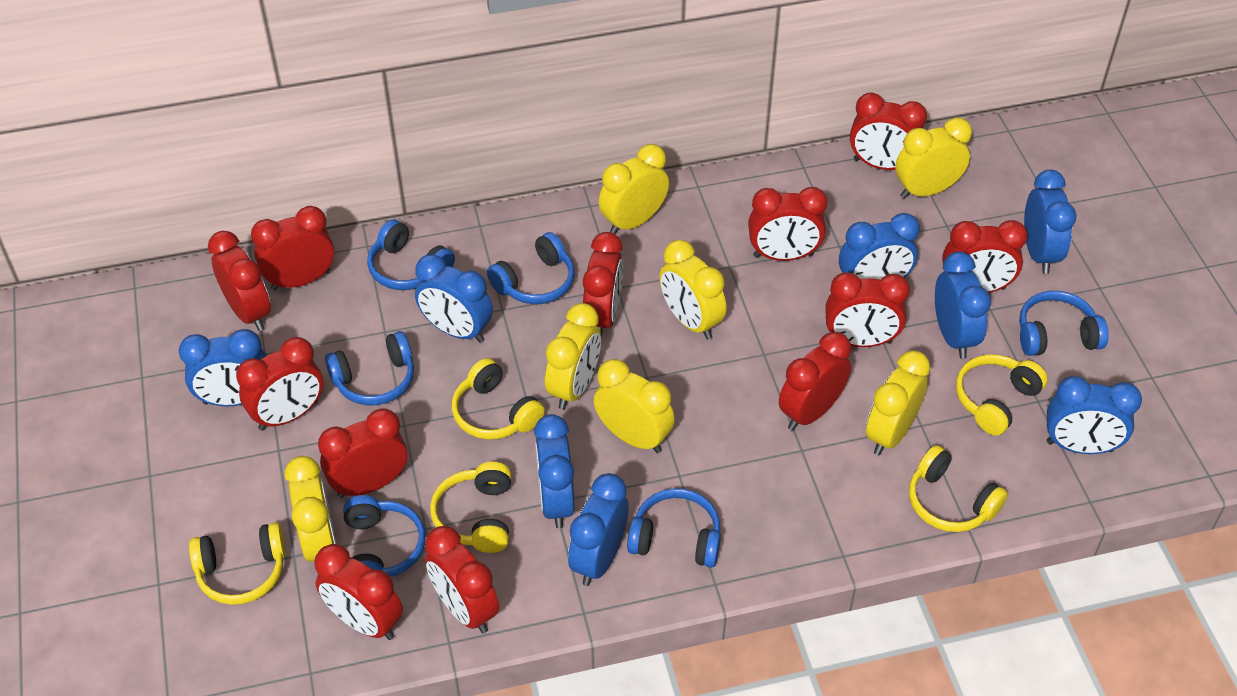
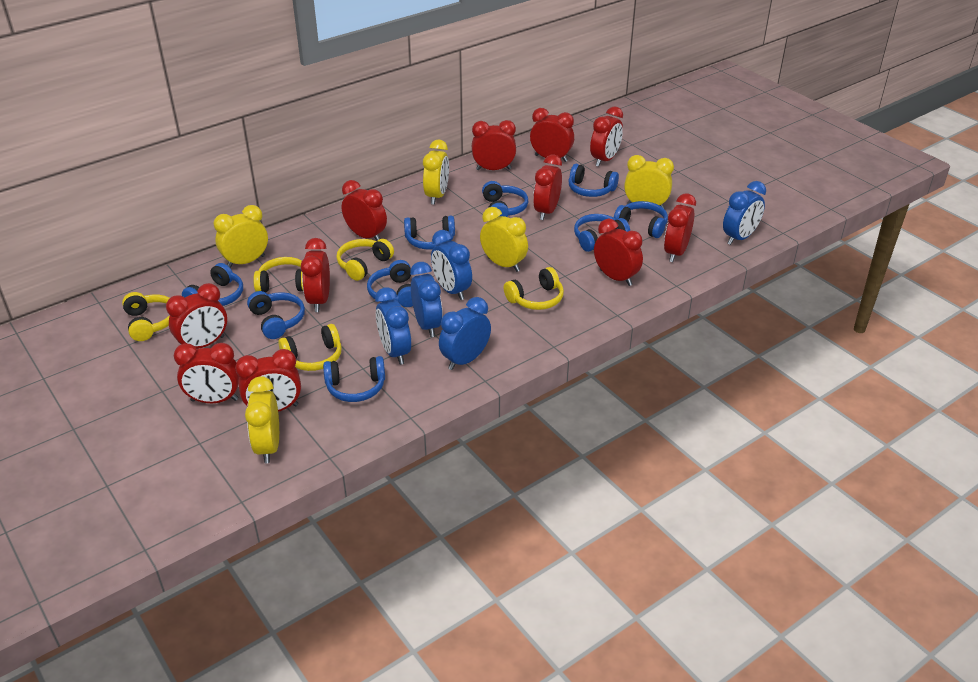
blue clock: 8 -> 5
blue headphones: 6 -> 9
red clock: 12 -> 11
yellow clock: 7 -> 5

